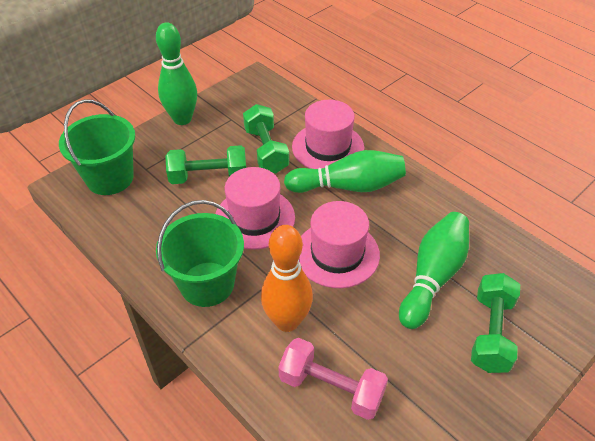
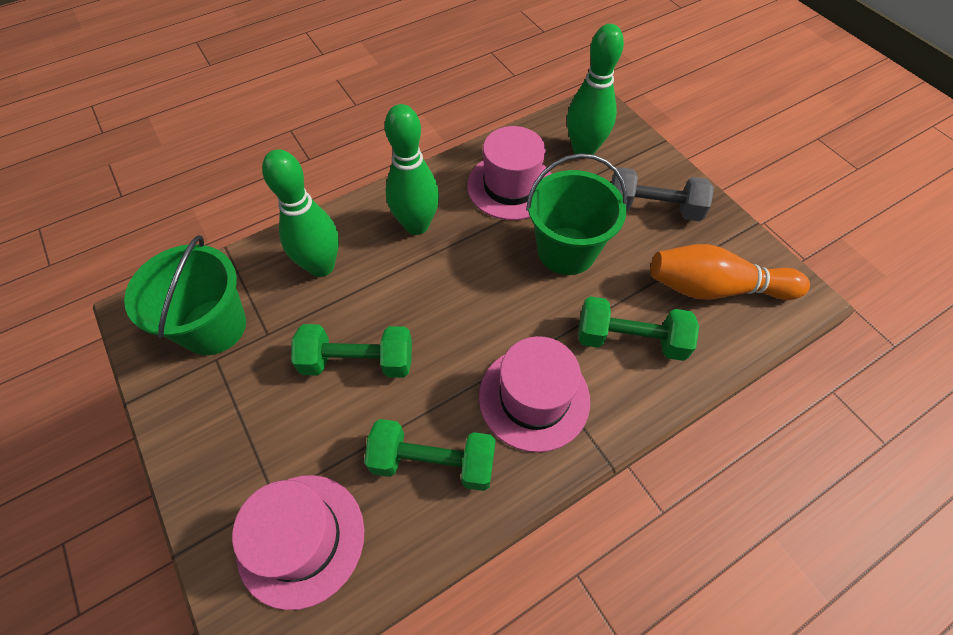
grey dumbbell: 0 -> 1
pink dumbbell: 1 -> 0

